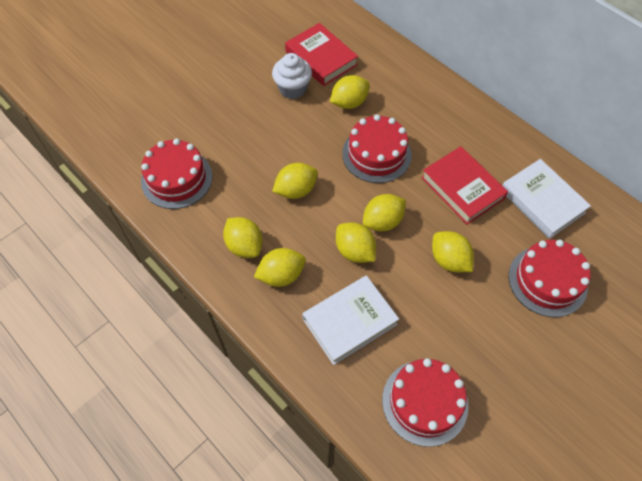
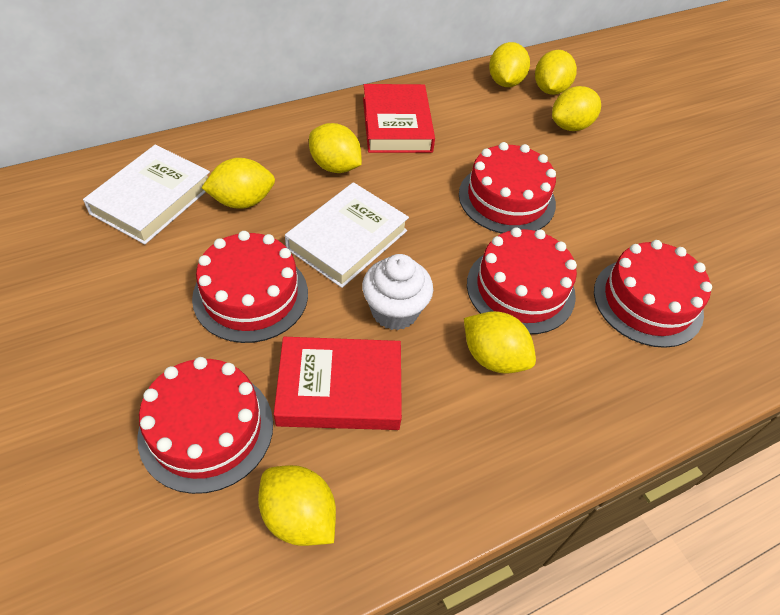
red cake: 4 -> 5

